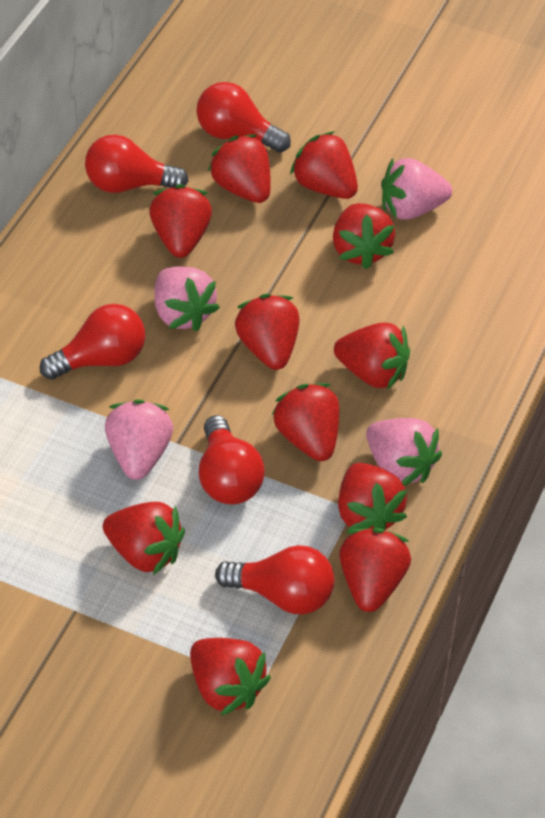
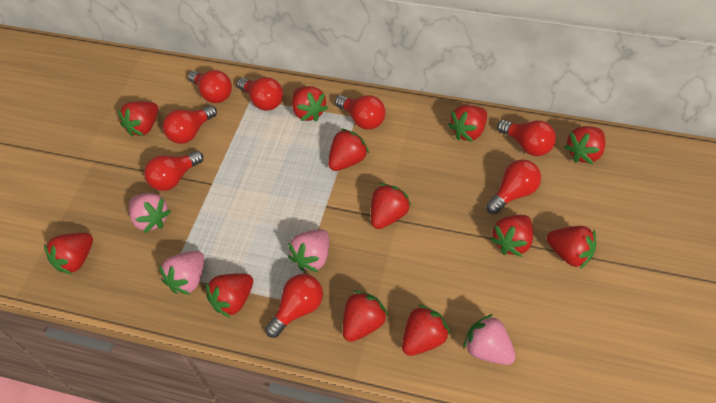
red light bulb: 5 -> 8
red strawberry: 11 -> 12

